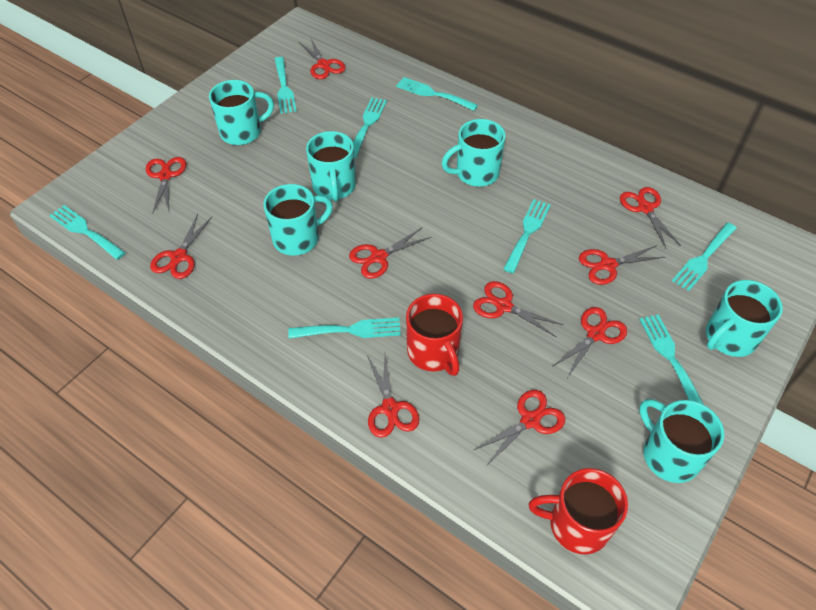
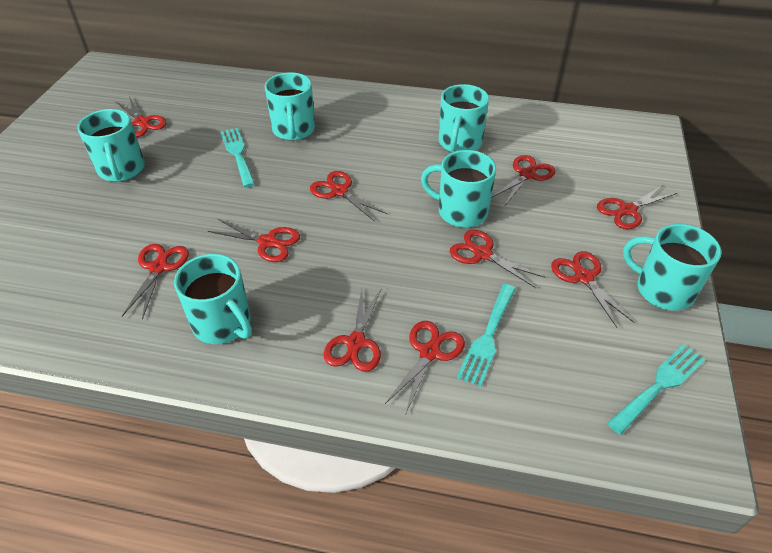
red mug: 2 -> 0
turquoise fork: 8 -> 3

